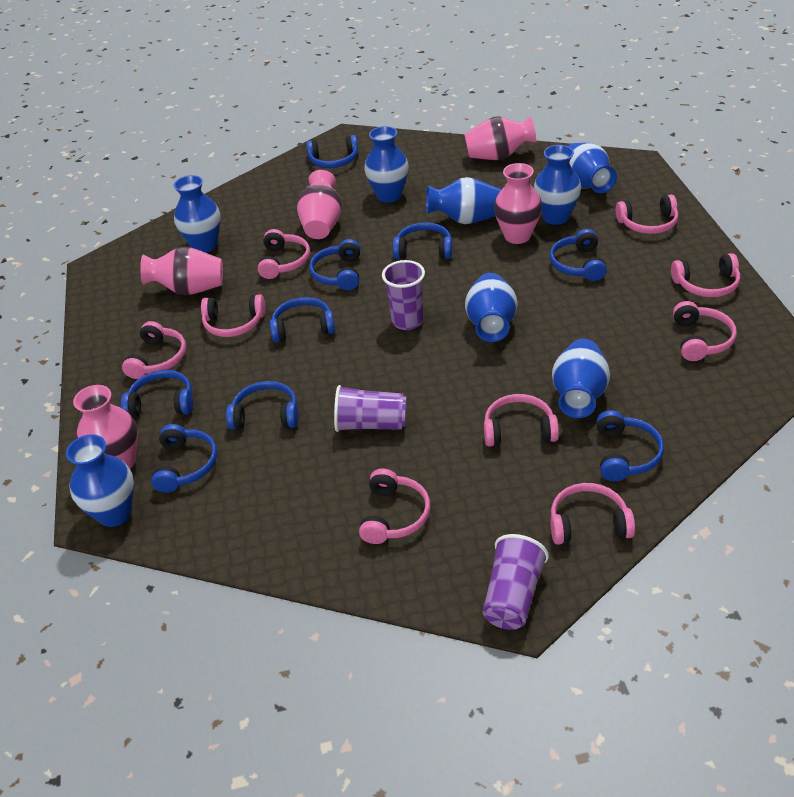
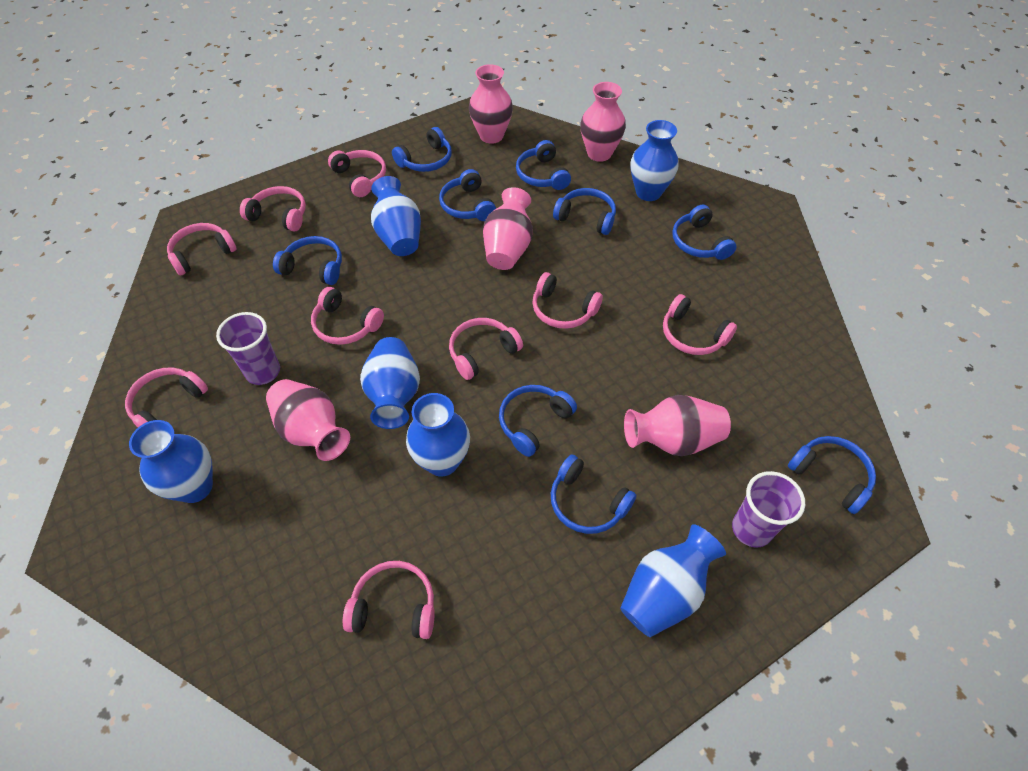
blue vase: 8 -> 6
purple cup: 3 -> 2

